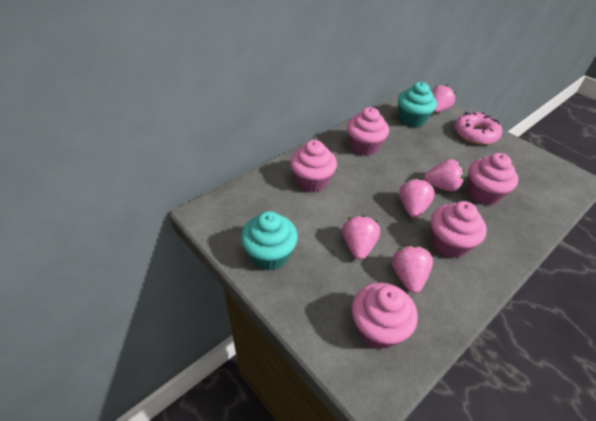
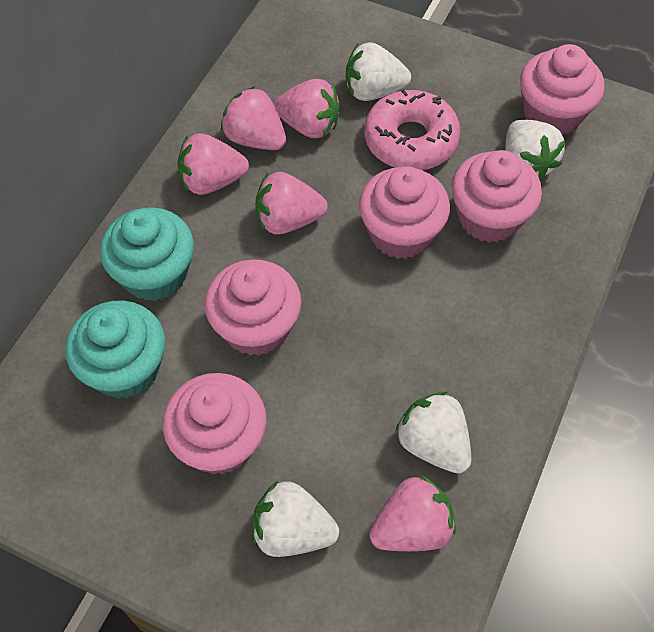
white strawberry: 0 -> 4

